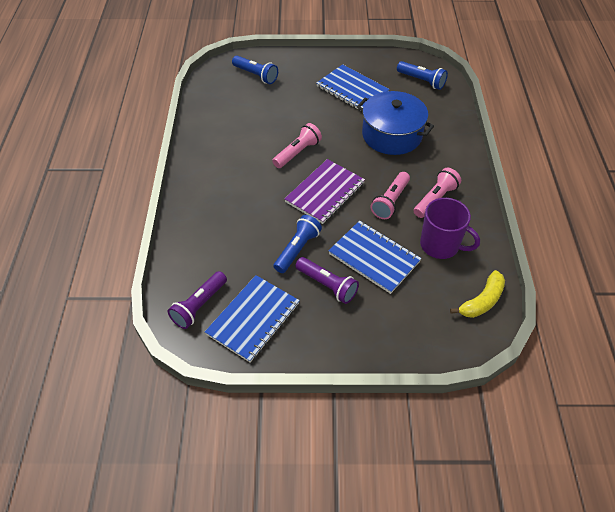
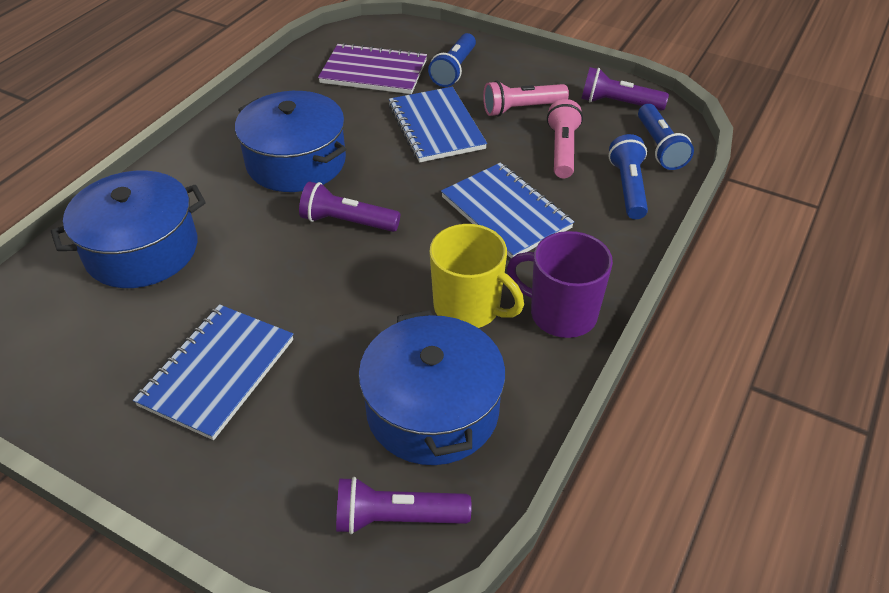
blue pot: 1 -> 3
pink flashlight: 3 -> 2
purple flashlight: 2 -> 3
yellow banana: 1 -> 0
yellow mug: 0 -> 1

